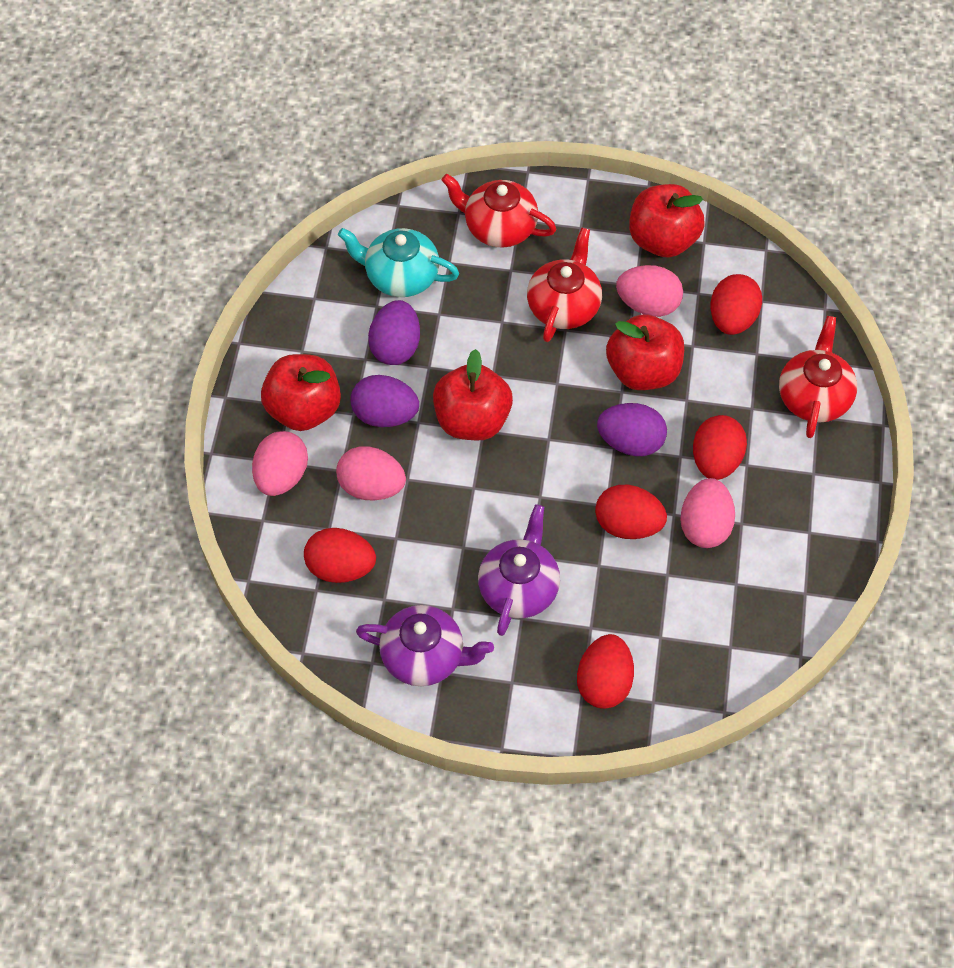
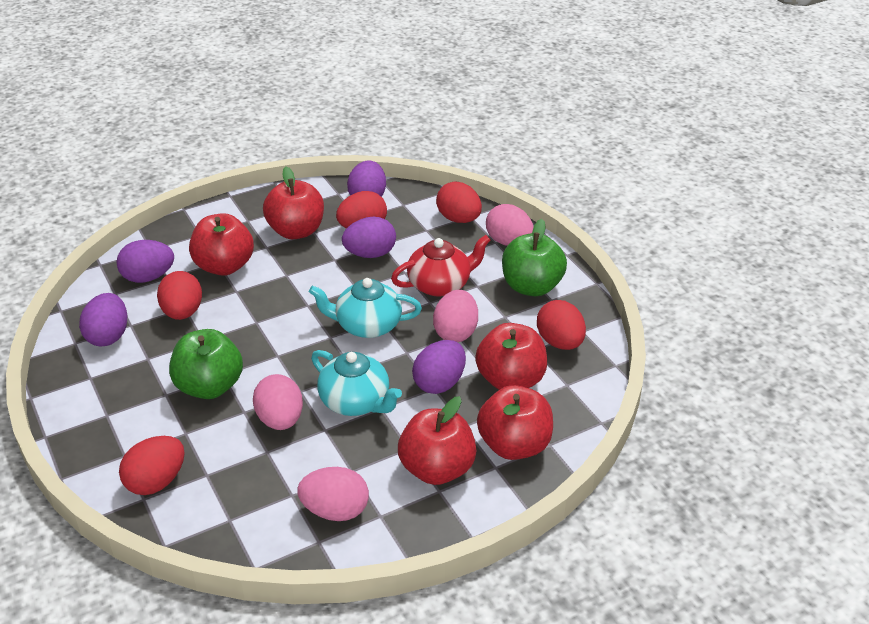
green apple: 0 -> 2
purple egg: 3 -> 5
purple teapot: 2 -> 0
red apple: 4 -> 5
red teapot: 3 -> 1
turquoise teapot: 1 -> 2

